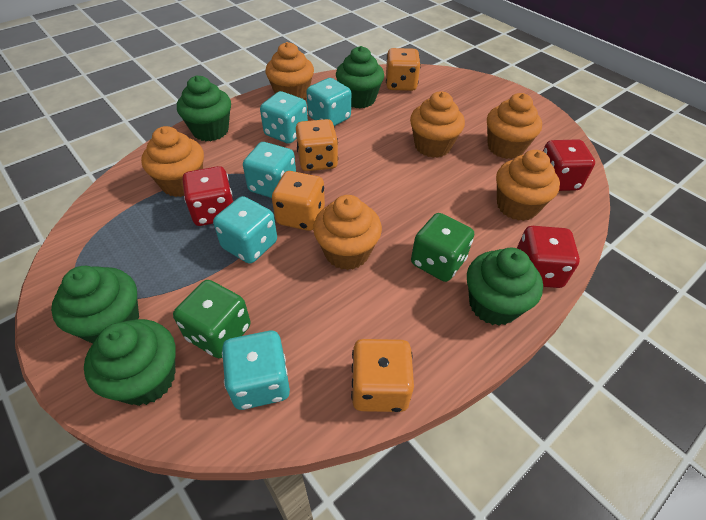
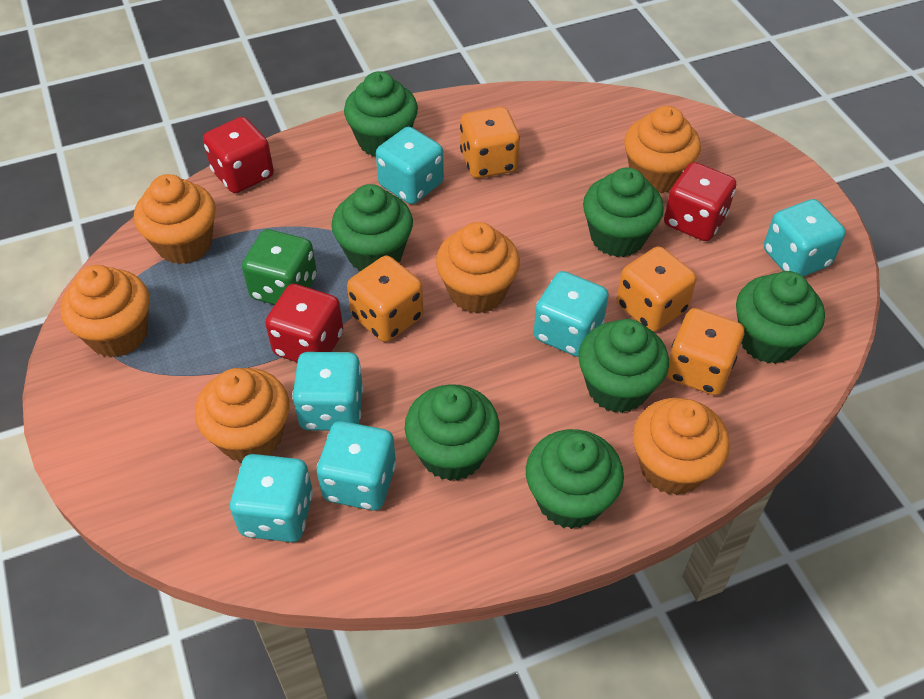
green cupcake: 5 -> 7
green dice: 2 -> 1
turquoise dice: 5 -> 6

